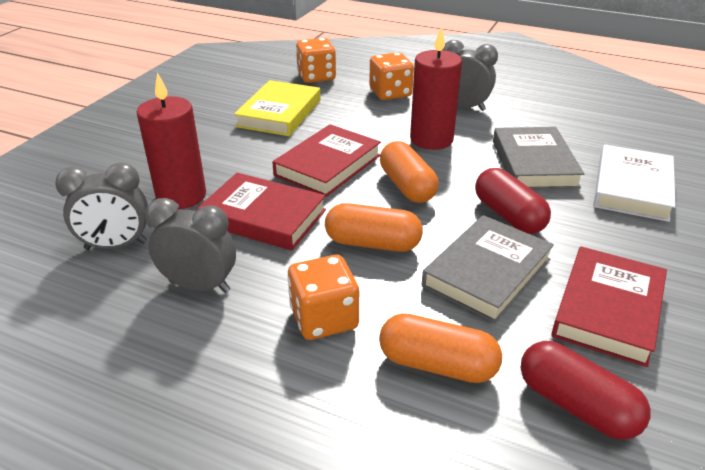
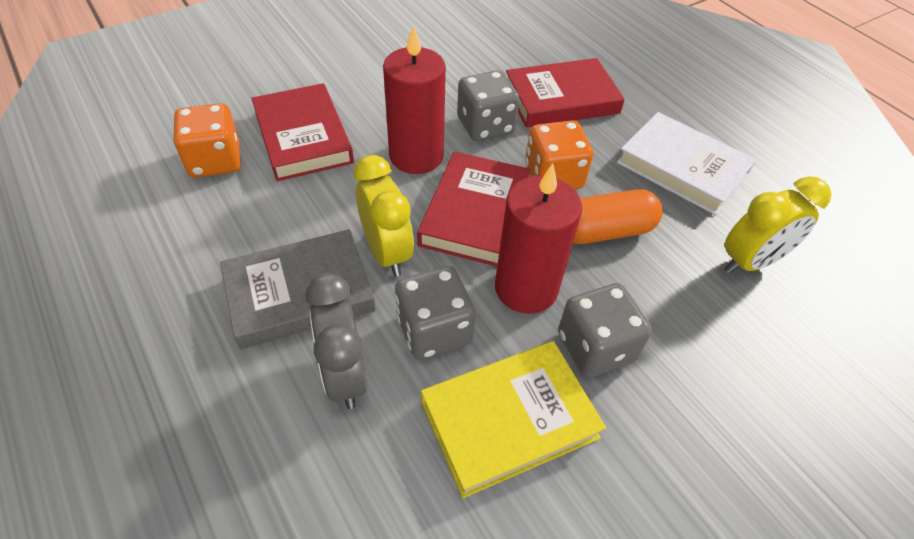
grey book: 2 -> 1
grey clock: 3 -> 1
grey dice: 0 -> 3
orange capsule: 3 -> 1
orange dice: 3 -> 2
red capsule: 2 -> 0
yellow clock: 0 -> 2

